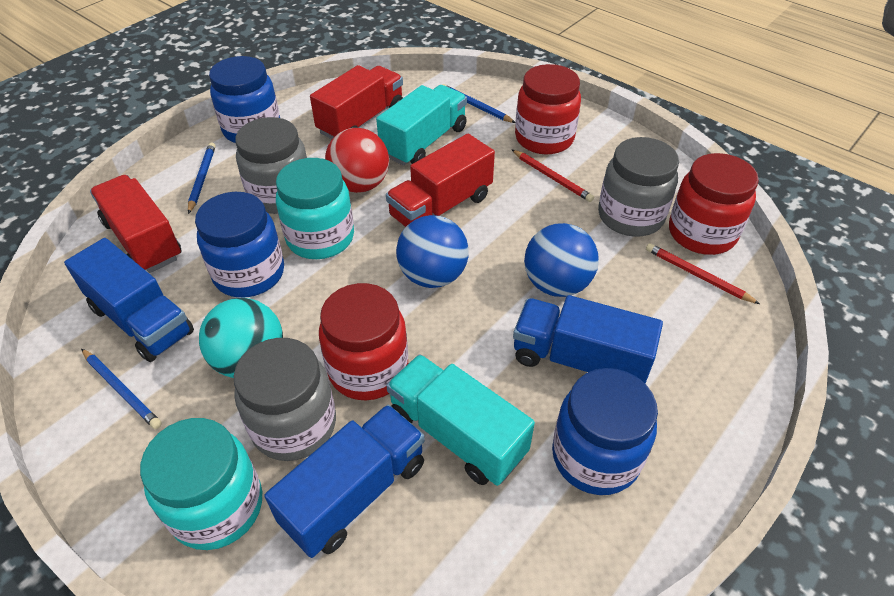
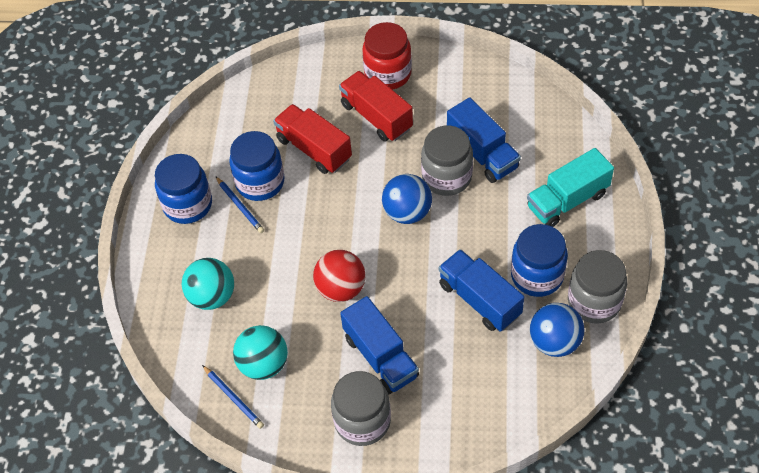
blue pencil: 3 -> 2
red jar: 3 -> 1
red pencil: 2 -> 0
red truck: 3 -> 2
turquoise ball: 1 -> 2
turquoise jar: 2 -> 0
turquoise truck: 2 -> 1

